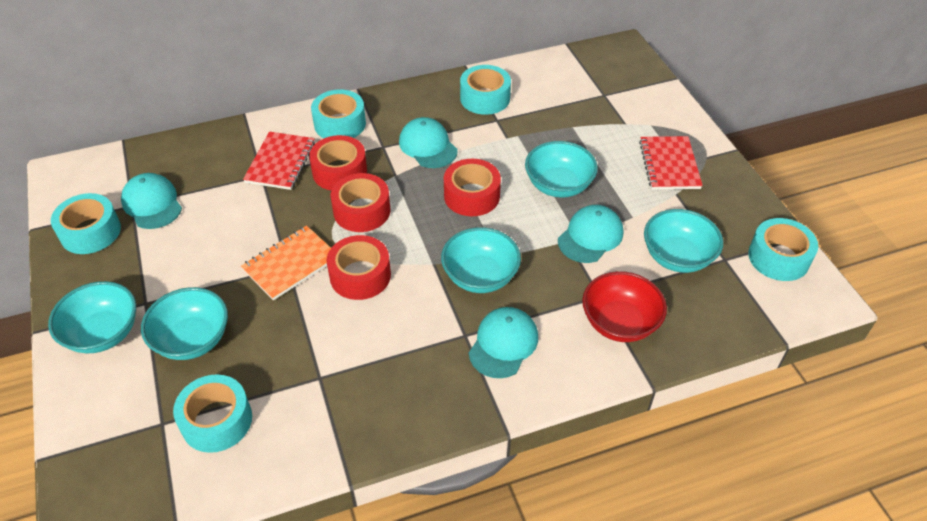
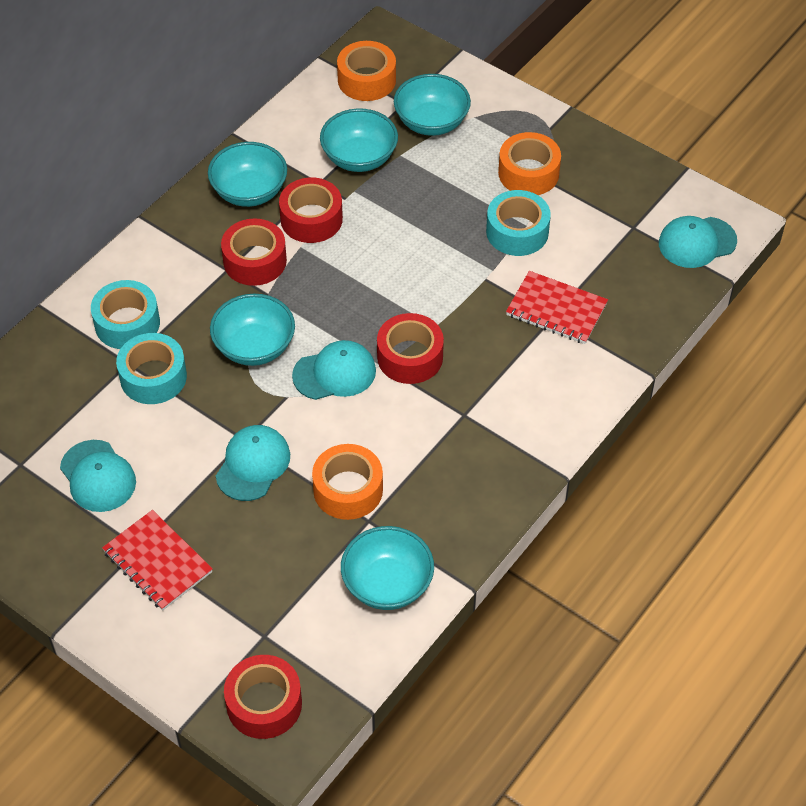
orange notebook: 1 -> 0
orange tape: 0 -> 3
red bowl: 1 -> 0
turquoise tape: 5 -> 3

